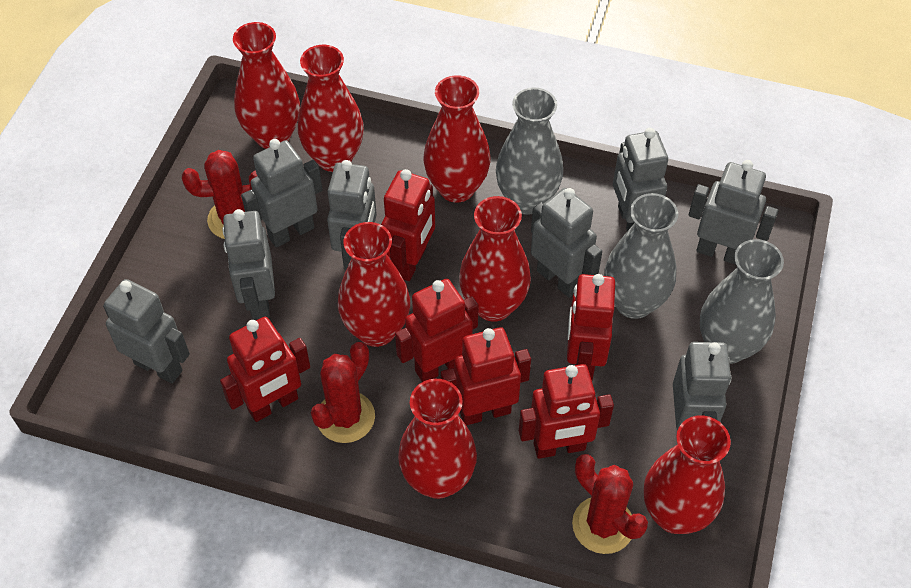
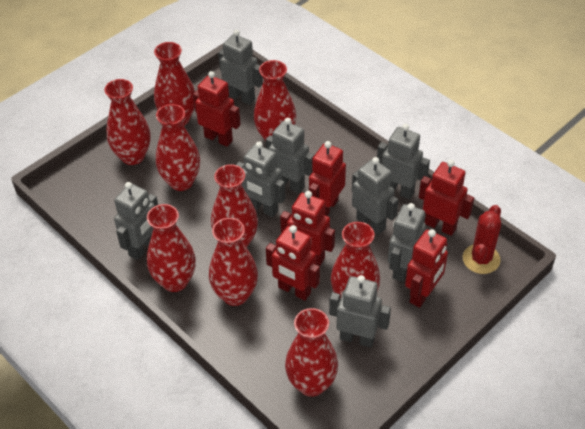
grey vase: 3 -> 0
red cactus: 3 -> 1
red vase: 7 -> 9

